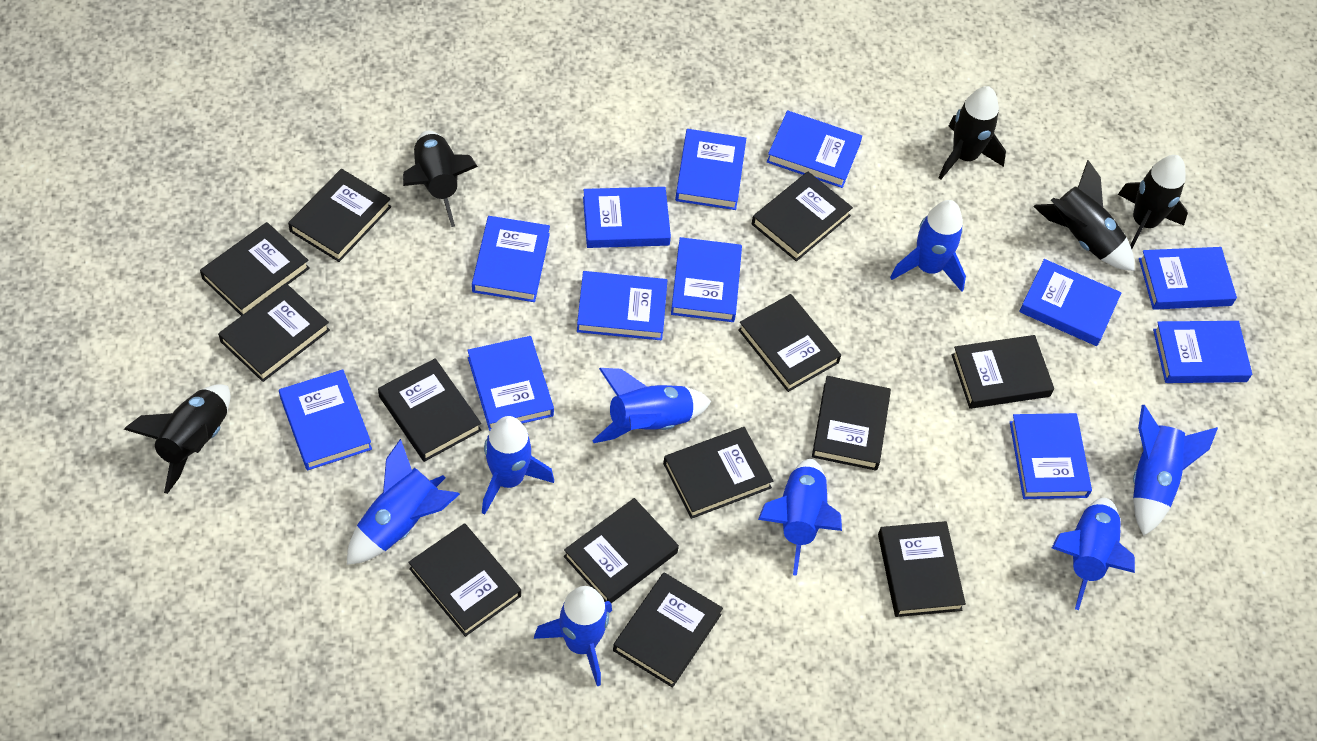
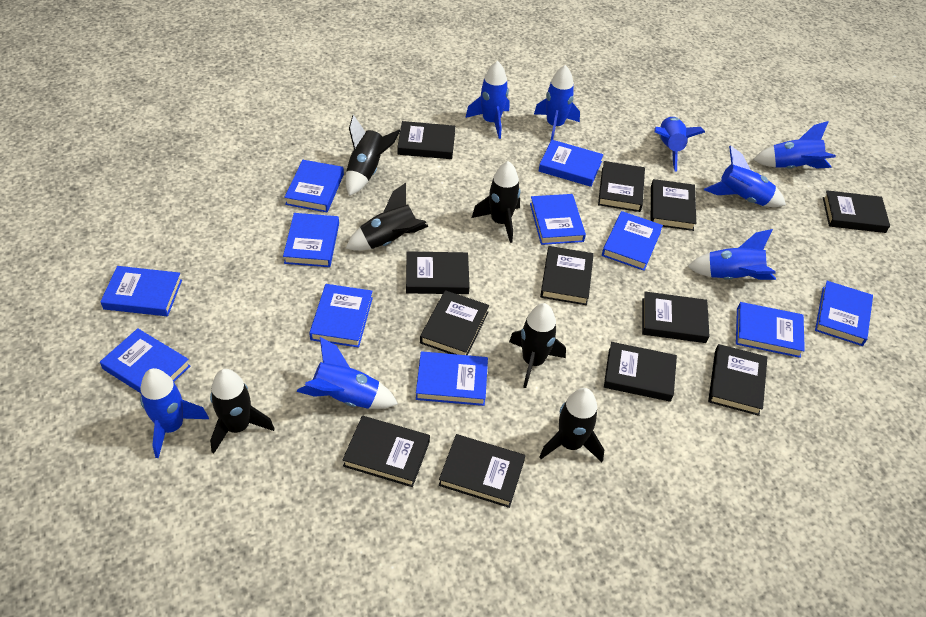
black book: 13 -> 12
black rocket: 5 -> 6
blue book: 12 -> 11

